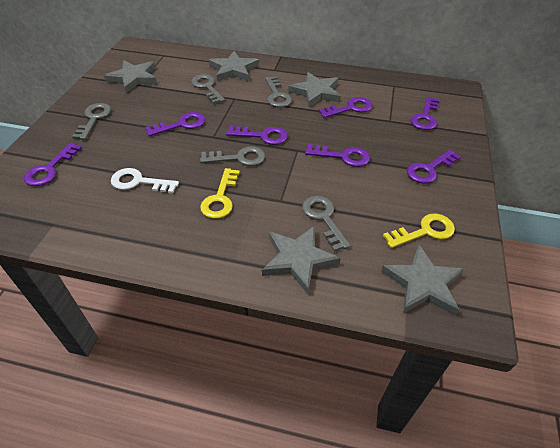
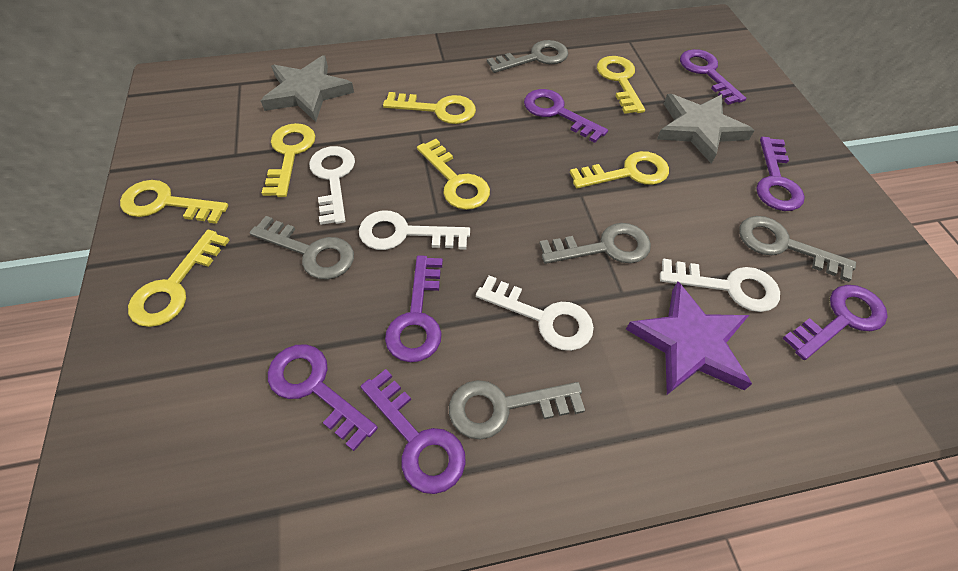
grey star: 5 -> 2
purple star: 0 -> 1
white key: 1 -> 4
yellow key: 2 -> 7

